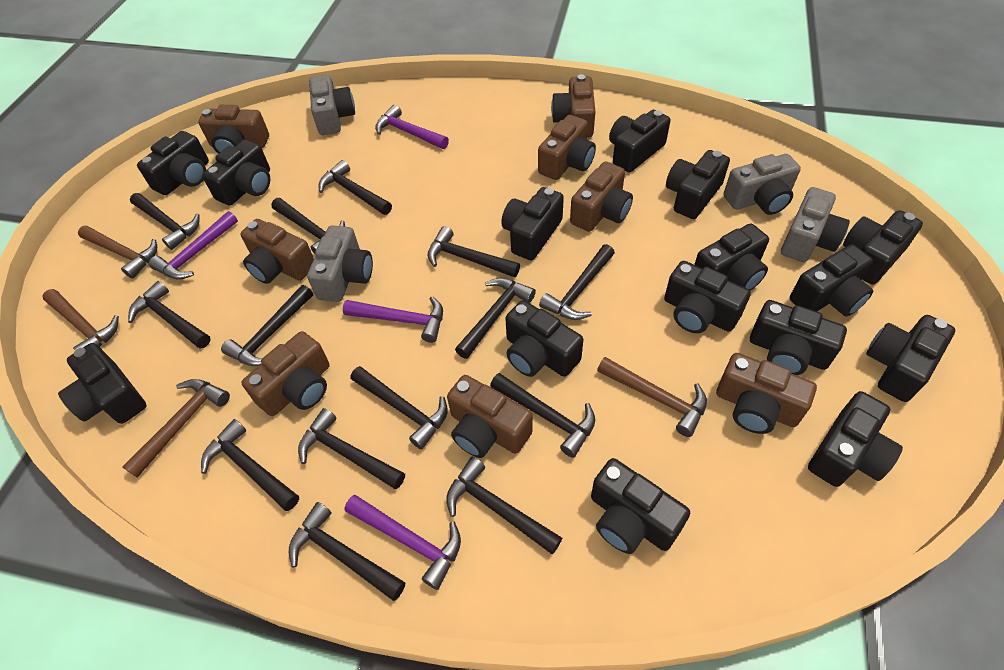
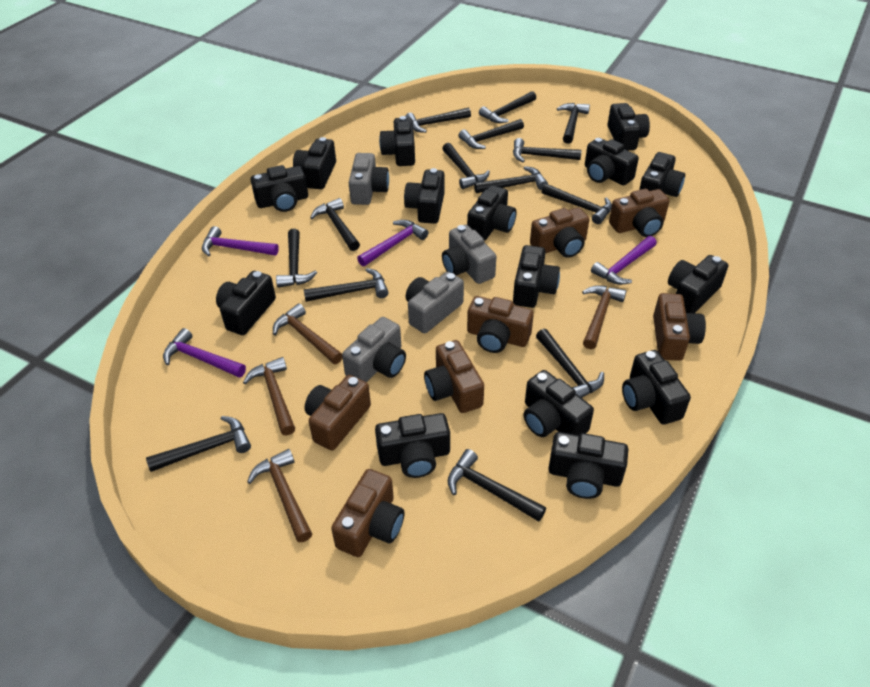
brown camera: 8 -> 7

